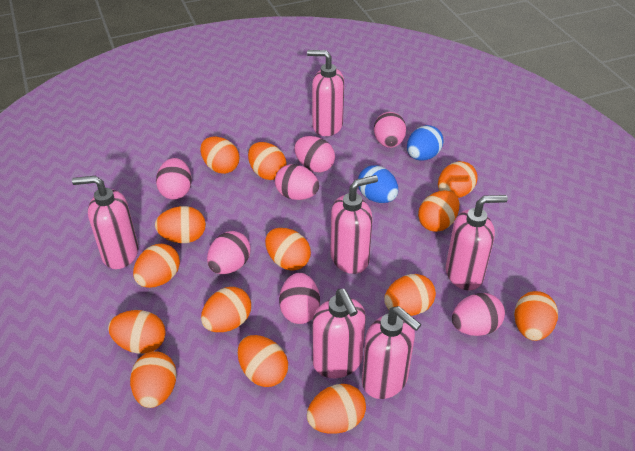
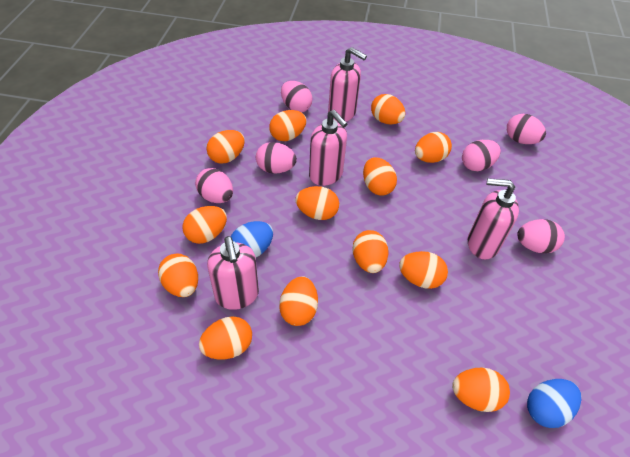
orange egg: 14 -> 13
pink egg: 7 -> 6
pink soap dispenser: 6 -> 4

